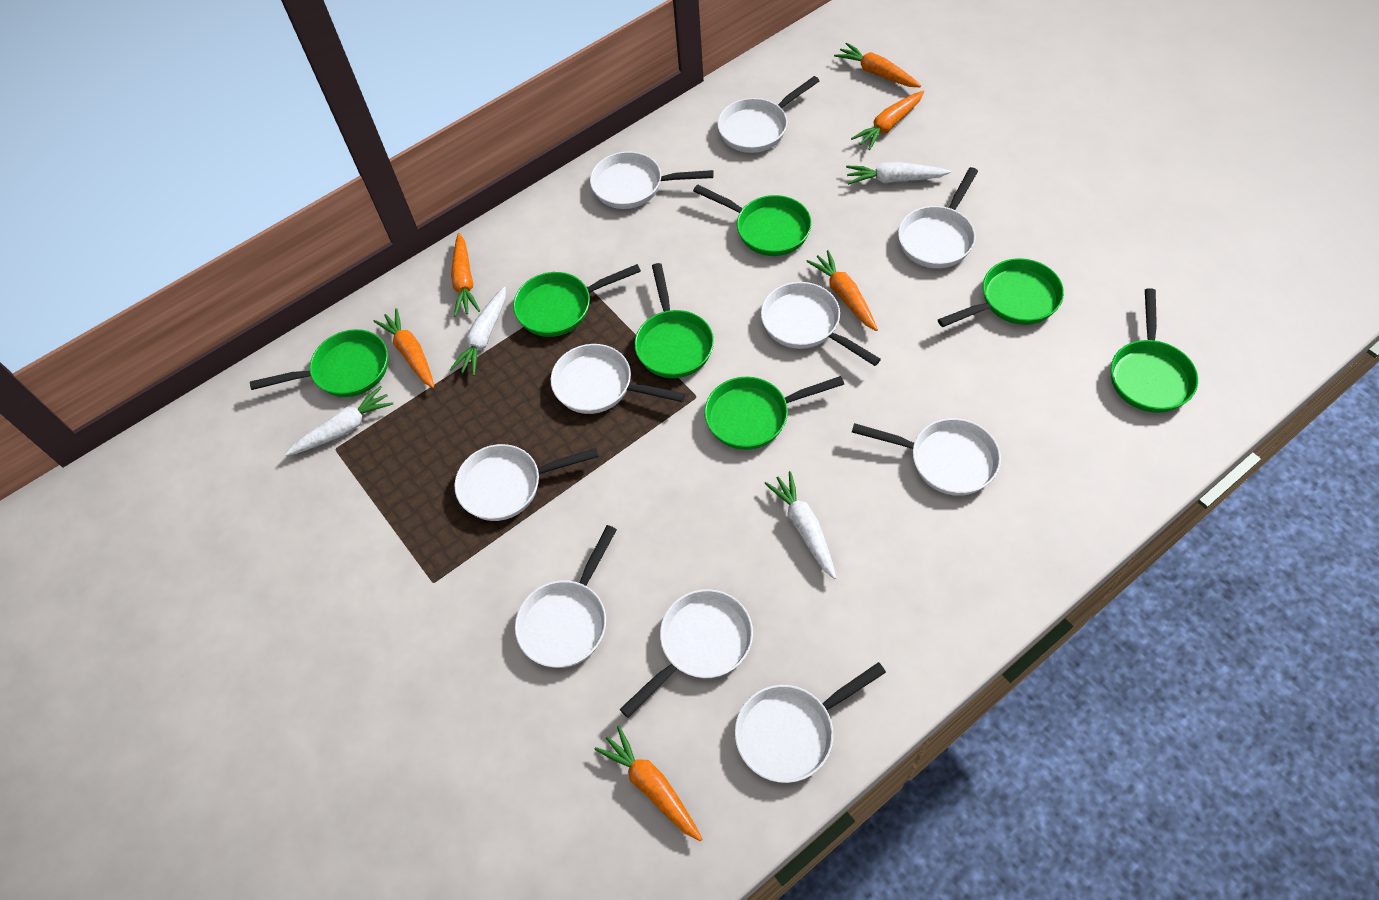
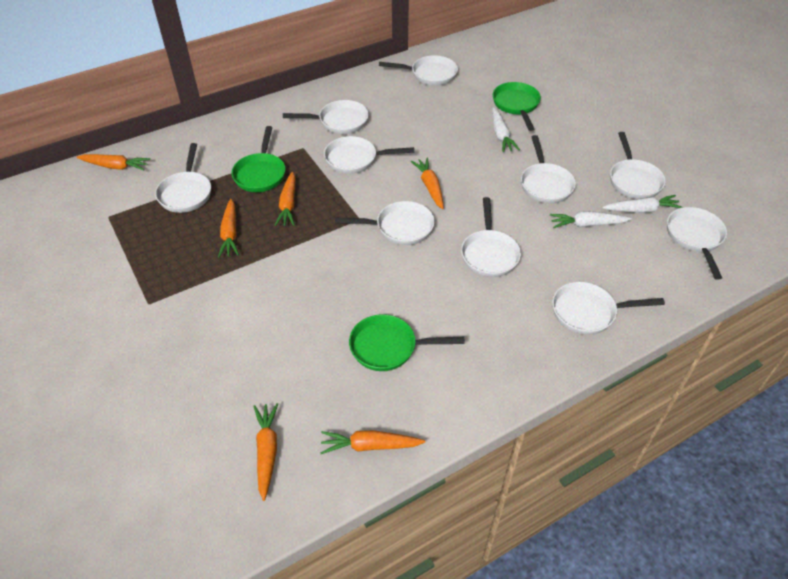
green pan: 7 -> 3
white carrot: 4 -> 3

